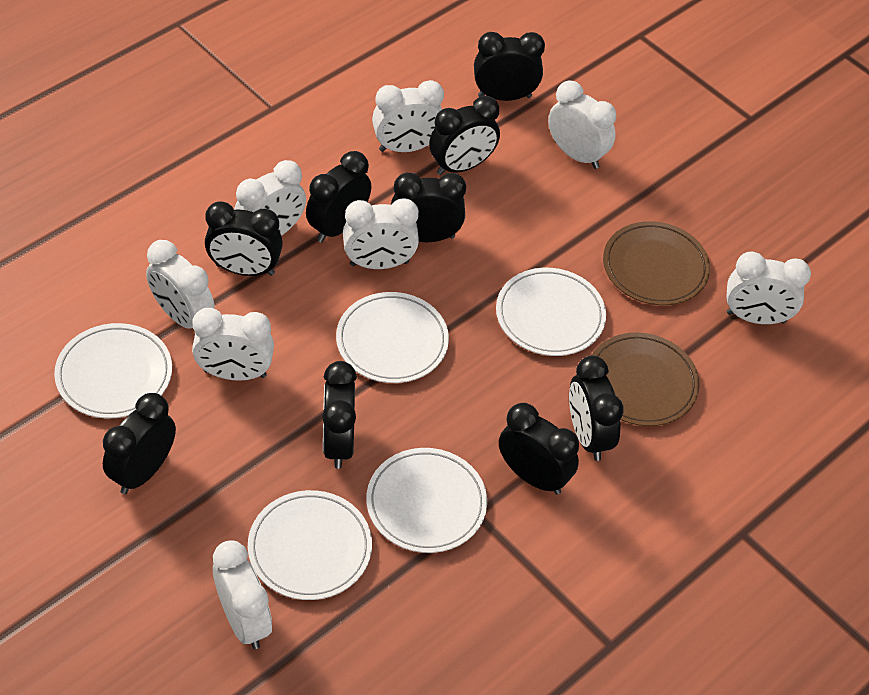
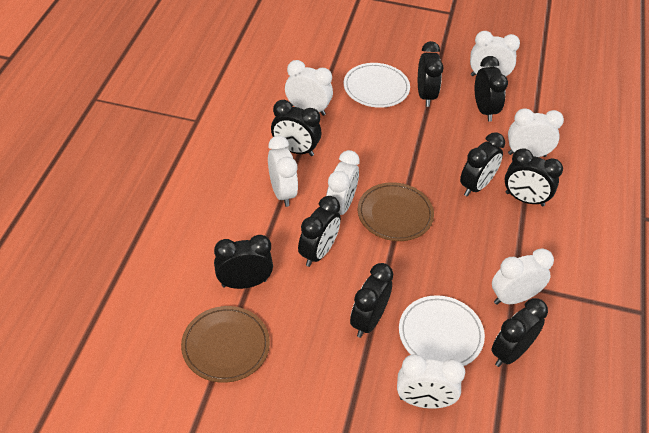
white clock: 8 -> 7
white plate: 5 -> 2

